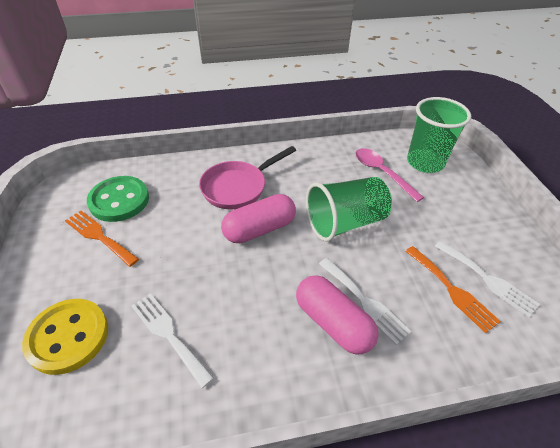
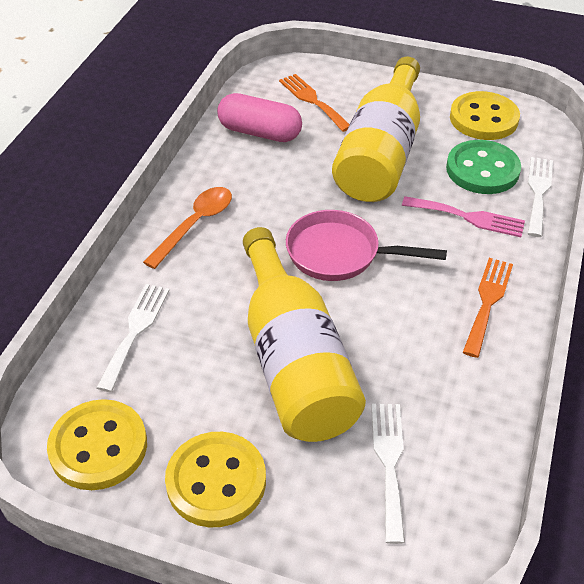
green cup: 2 -> 0
orange spoon: 0 -> 1
pink capsule: 2 -> 1
pink fork: 0 -> 1
pink spoon: 1 -> 0
yellow bottle: 0 -> 2
yellow button: 1 -> 3

